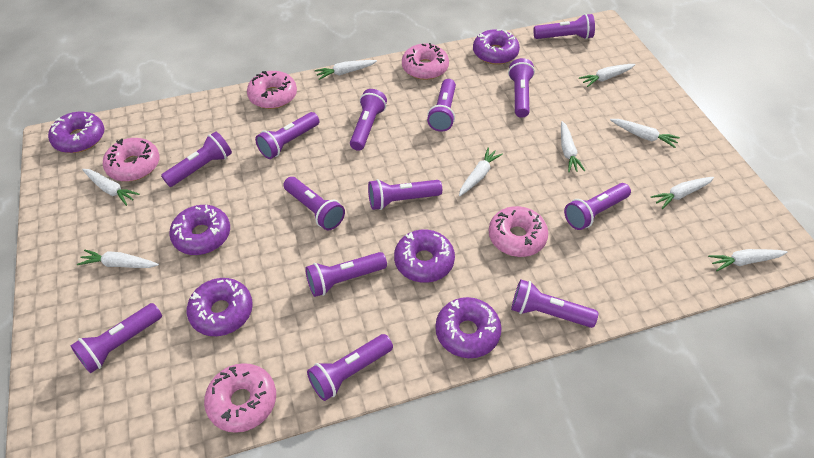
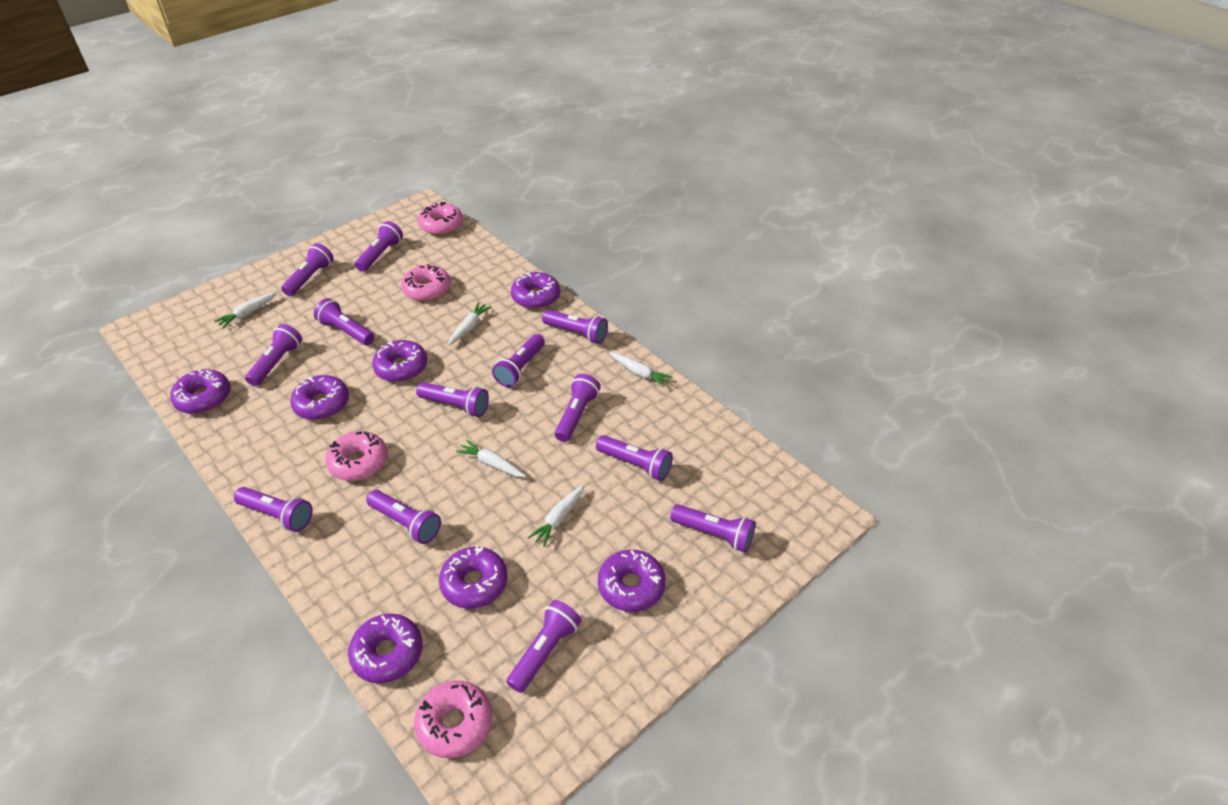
pink donut: 5 -> 4
purple donut: 6 -> 7
white carrot: 9 -> 5

